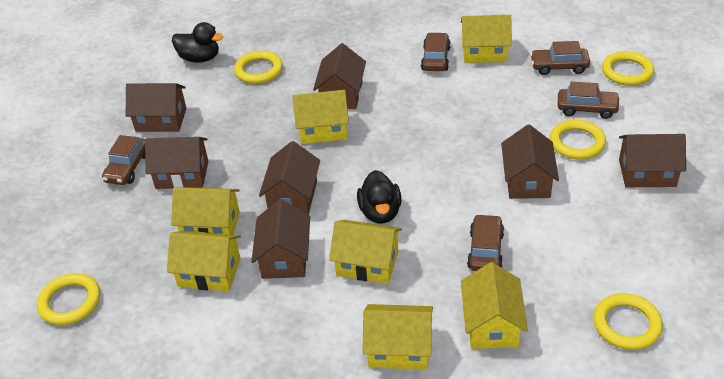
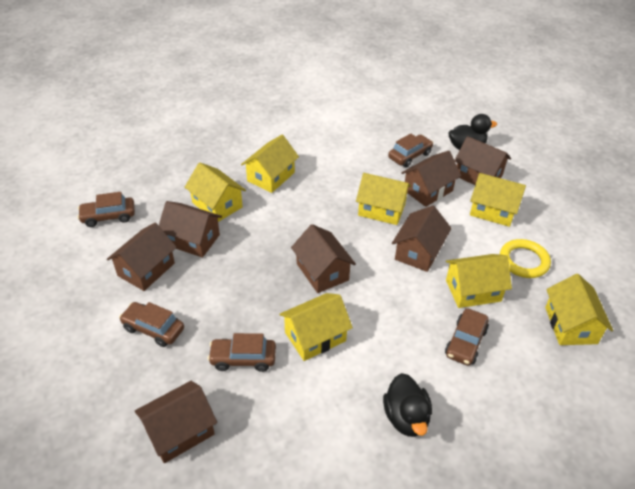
yellow ring: 5 -> 1

